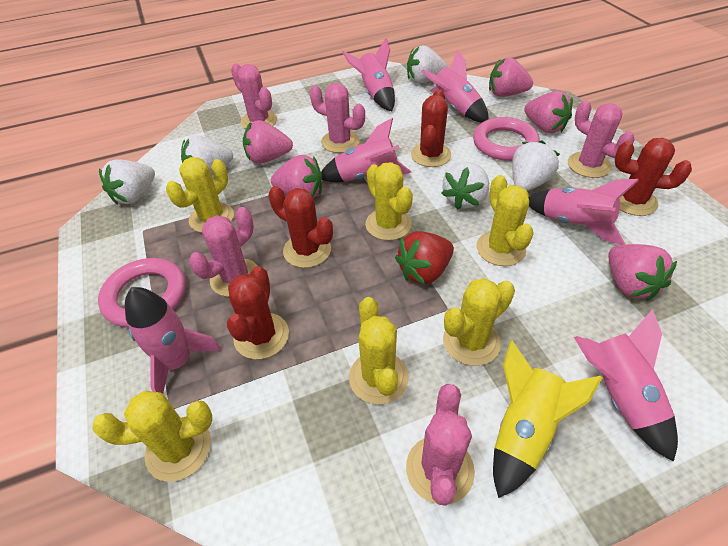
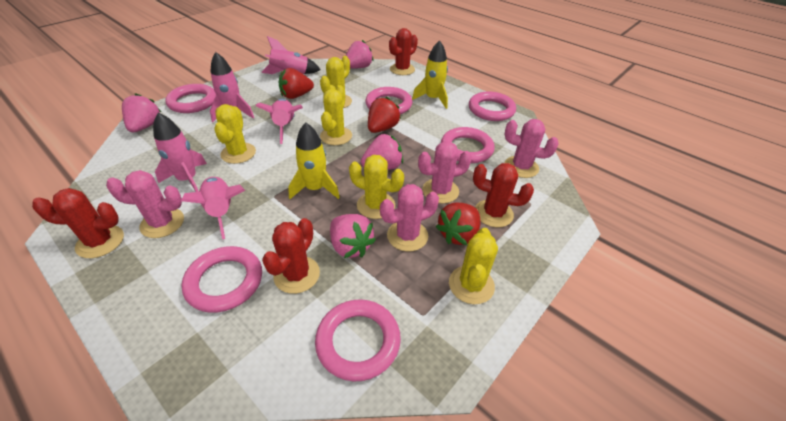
pink cactus: 5 -> 4
pink ring: 2 -> 6
pink rocket: 6 -> 5
pink strawberry: 5 -> 4
red strawberry: 1 -> 3
white strawberry: 5 -> 0
yellow cactus: 6 -> 5
yellow rocket: 1 -> 2

